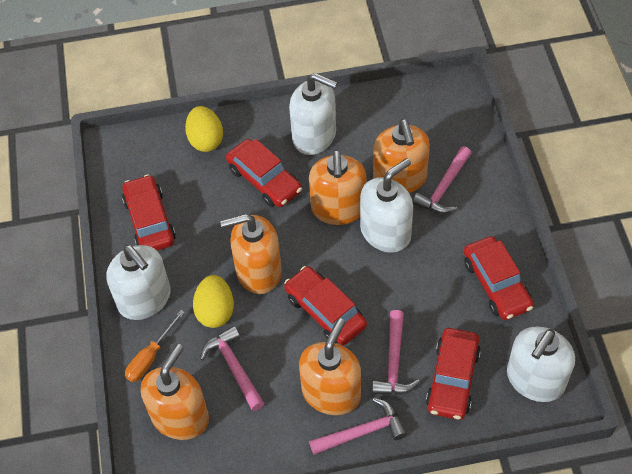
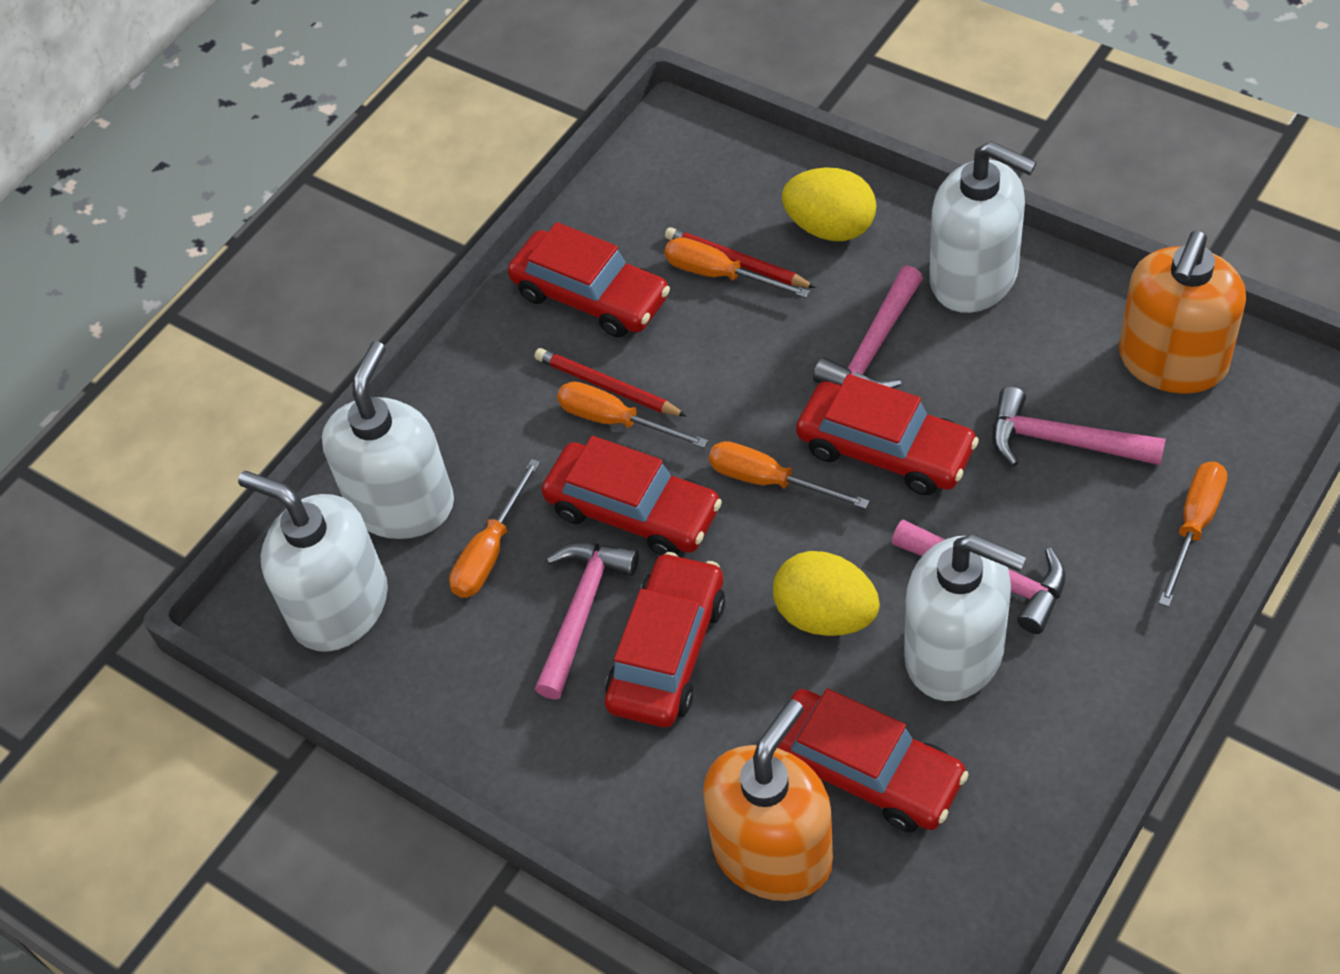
orange screwdriver: 1 -> 5
orange soap dispenser: 5 -> 2
red pencil: 0 -> 2

